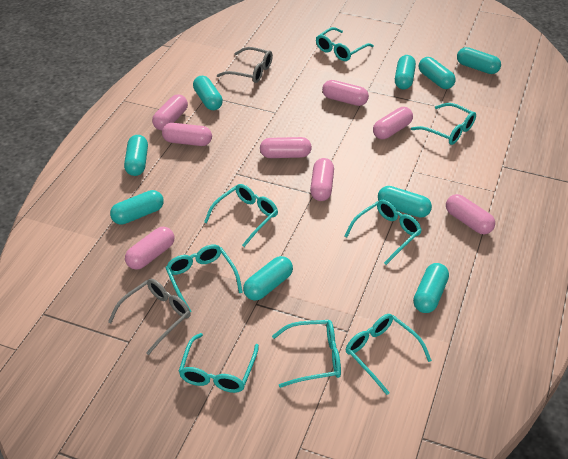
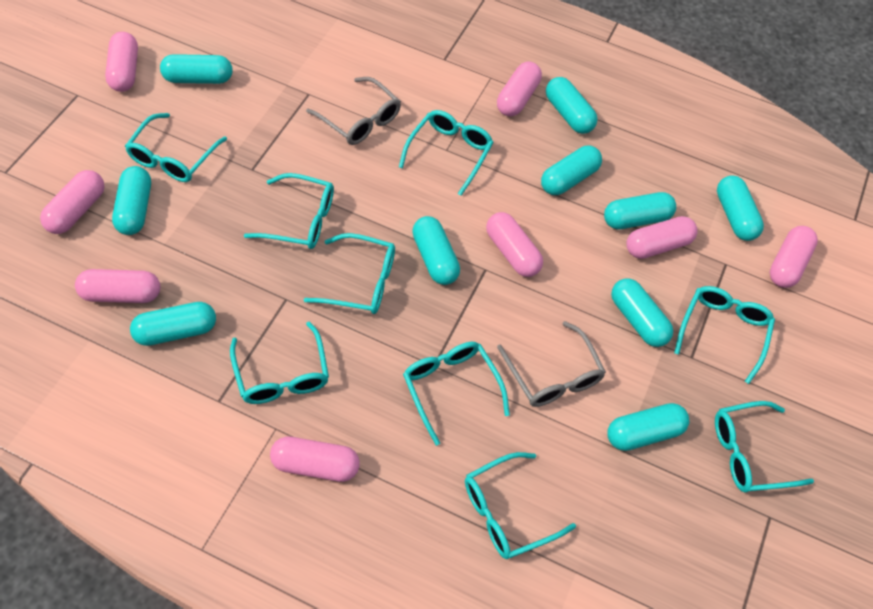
turquoise capsule: 9 -> 10
turquoise glasses: 8 -> 9

